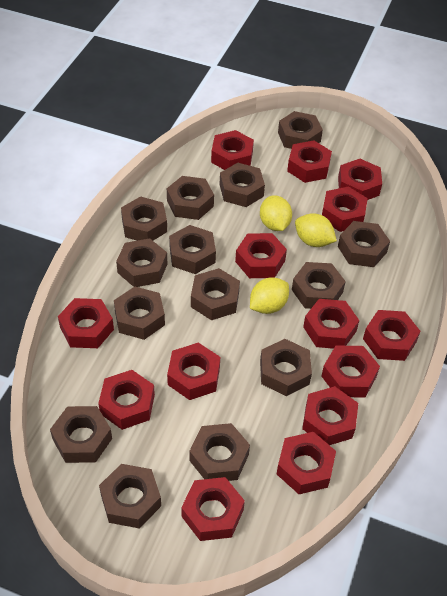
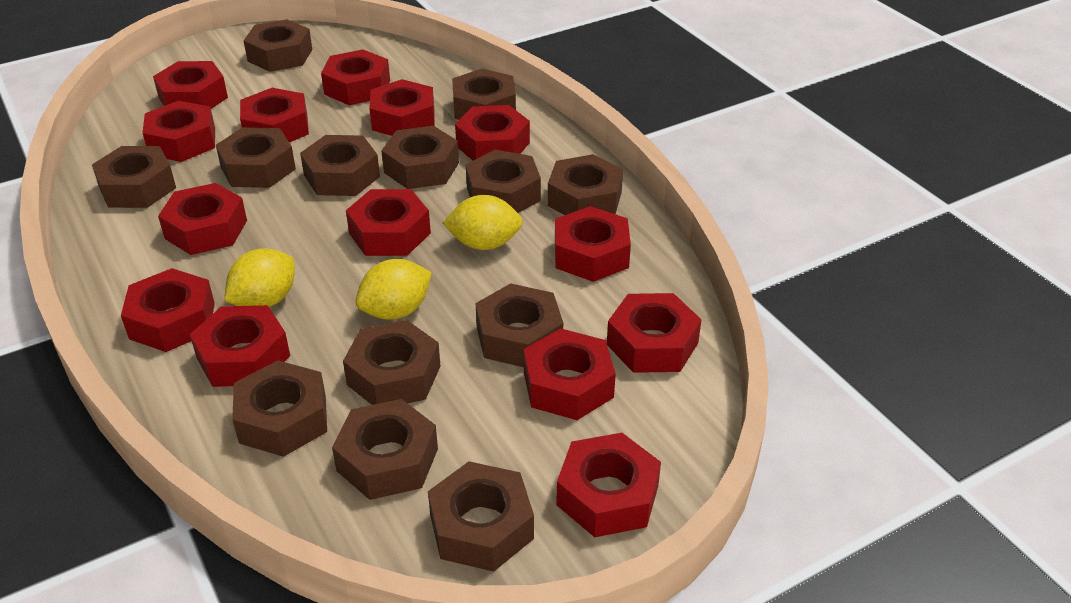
brown nut: 14 -> 13

